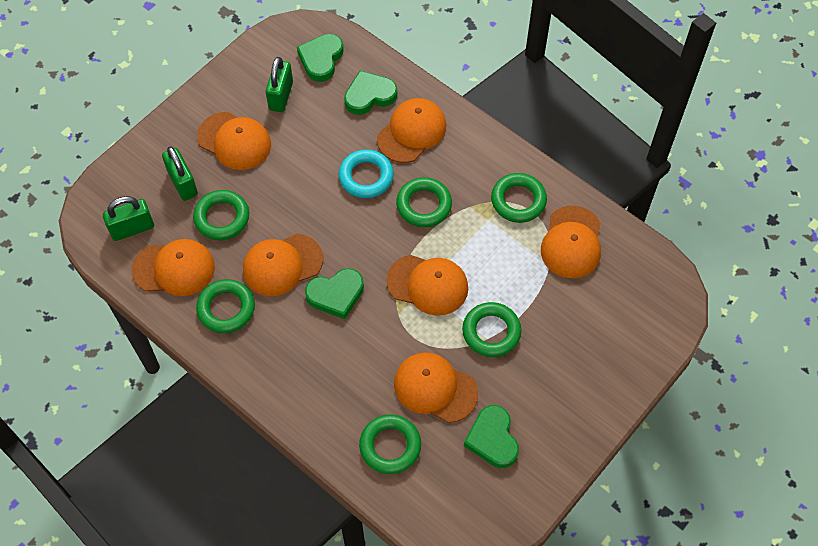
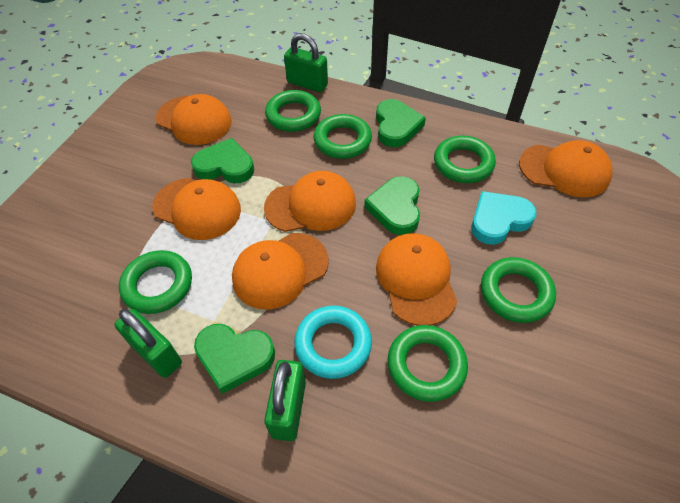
orange cap: 7 -> 6
turquoise heart: 0 -> 1

